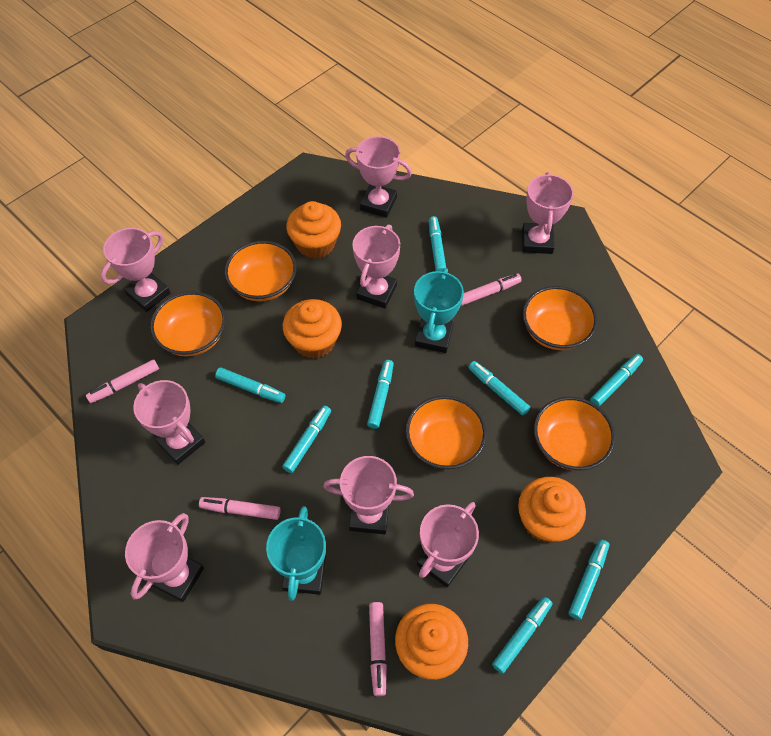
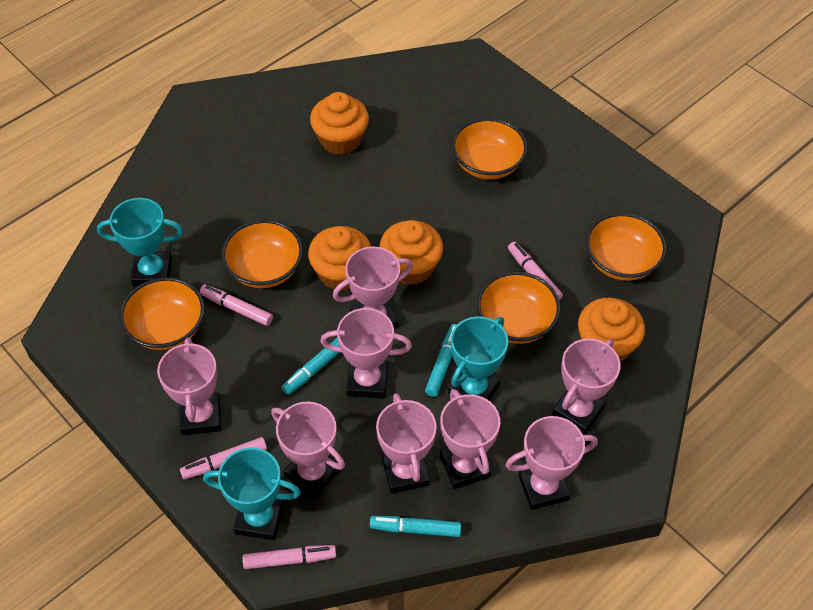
turquoise marker: 8 -> 3
turquoise trophy: 2 -> 3

